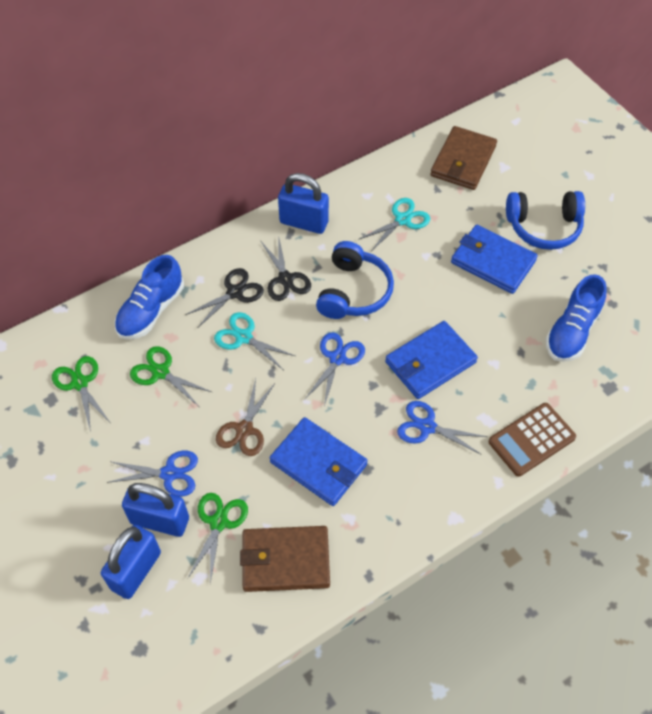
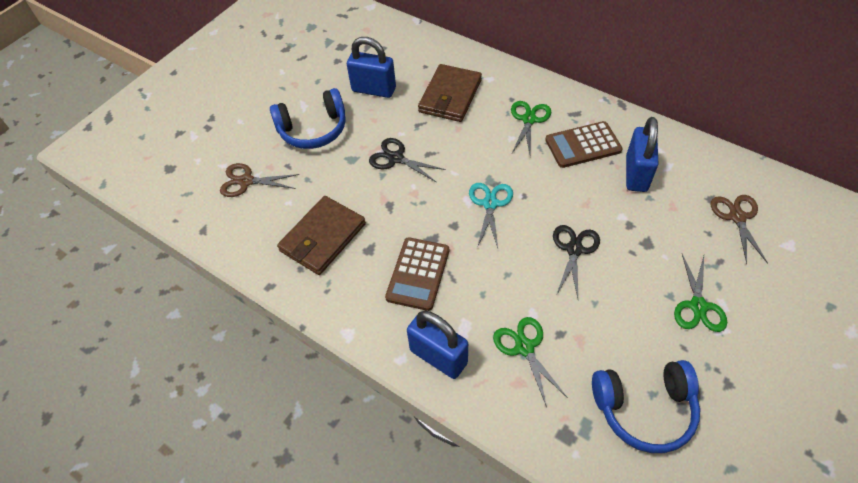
blue scissors: 3 -> 0
blue shoe: 2 -> 0
blue wallet: 3 -> 0
brown calculator: 1 -> 2
brown scissors: 1 -> 2
turquoise scissors: 2 -> 1

